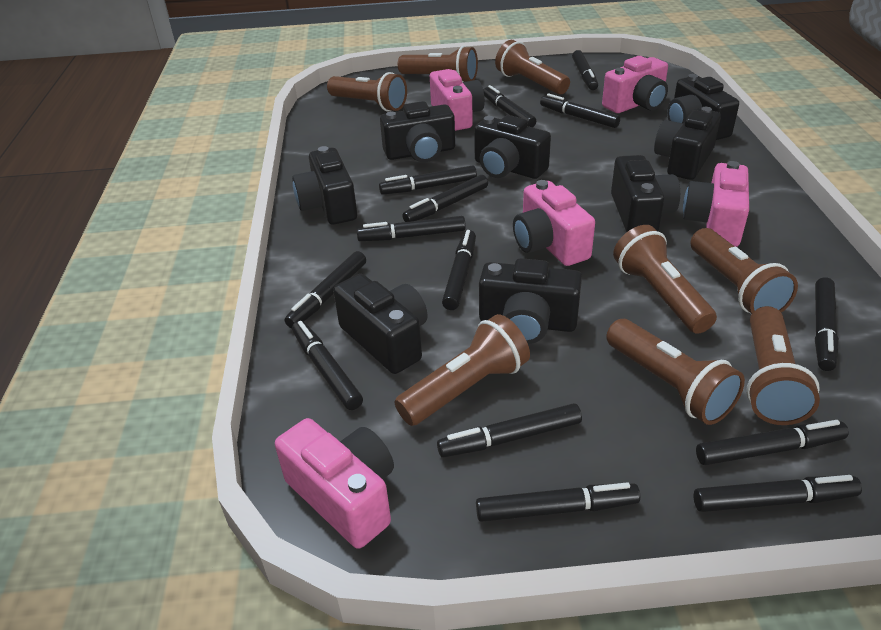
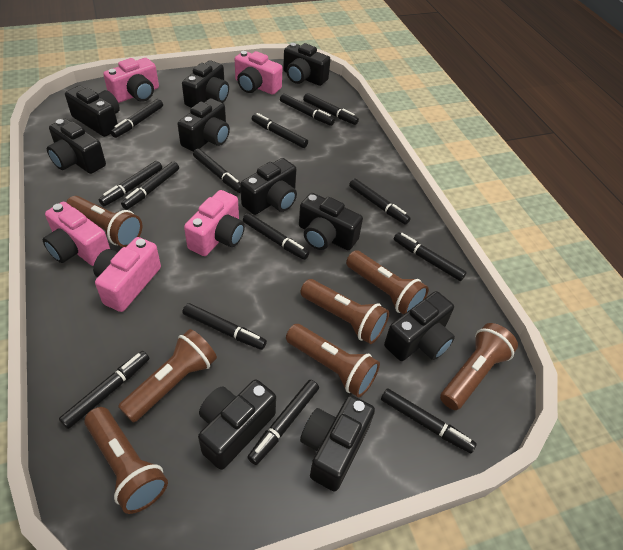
black camera: 8 -> 10
brown flashlight: 8 -> 7

